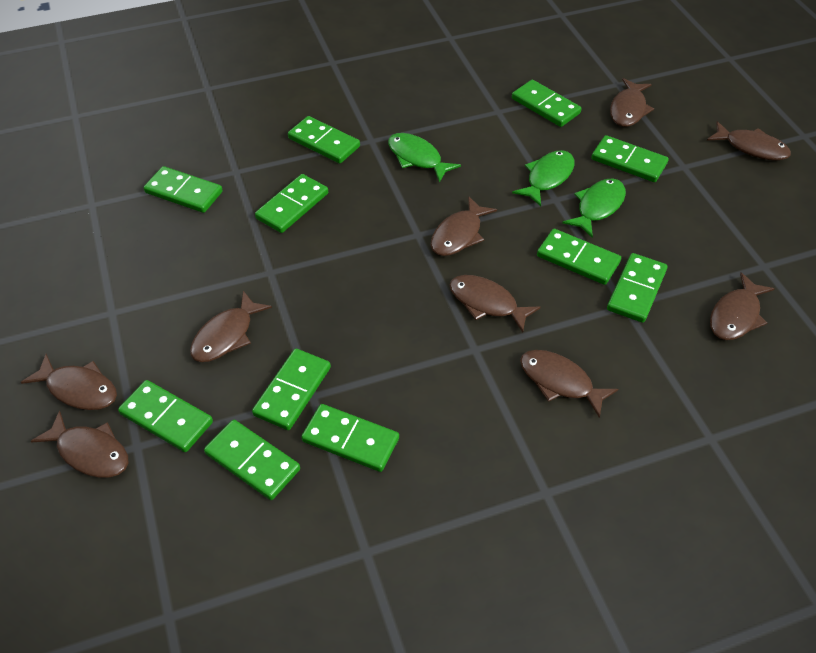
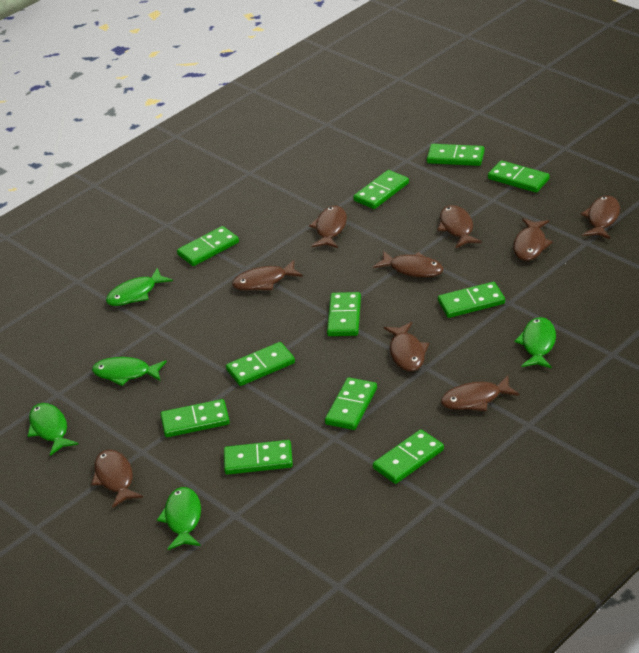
green fish: 3 -> 5

